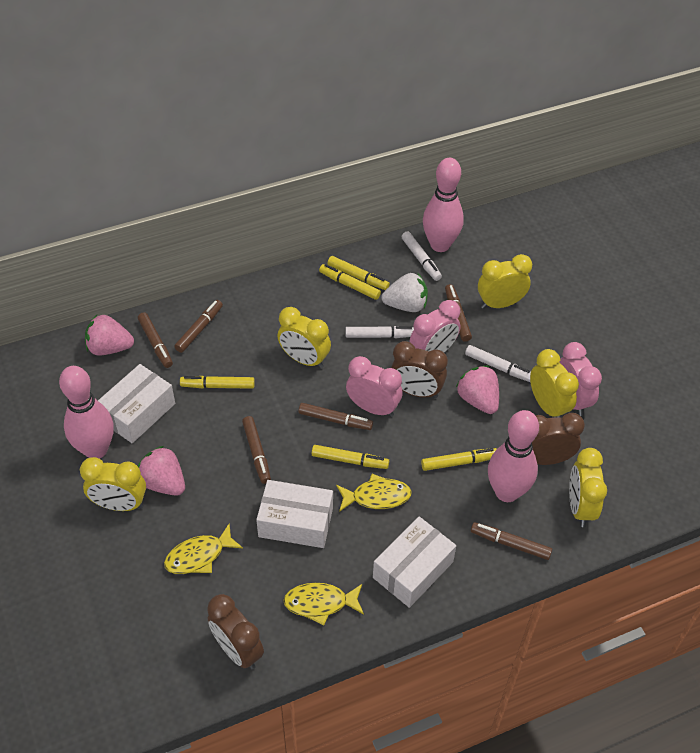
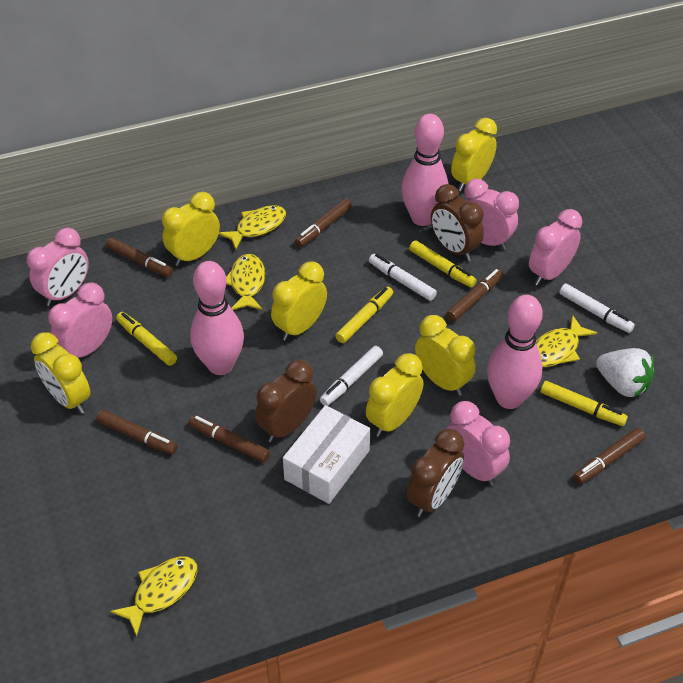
pink clock: 3 -> 5
pink strawberry: 3 -> 0
white box: 3 -> 1
yellow clock: 5 -> 6
yellow fish: 3 -> 4
yellow marker: 5 -> 4

